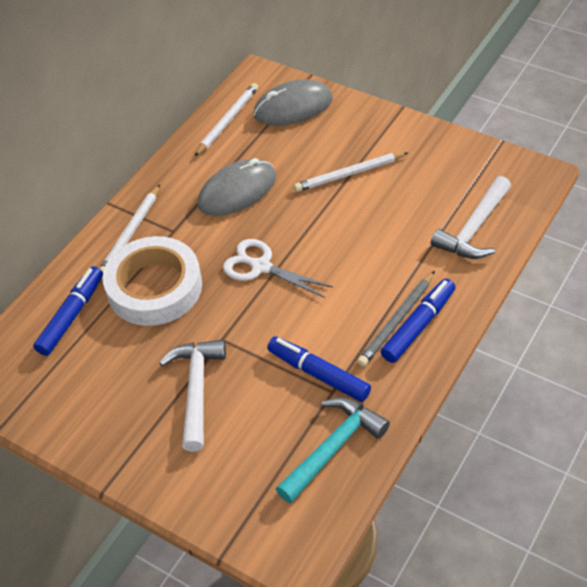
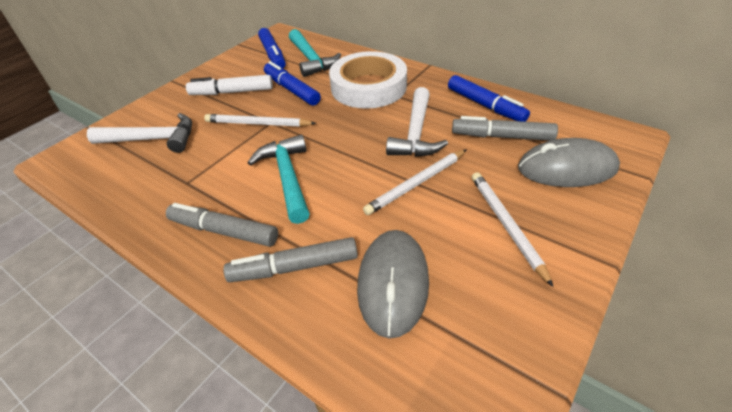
grey marker: 0 -> 3
grey pencil: 1 -> 0
turquoise hammer: 1 -> 2
white marker: 0 -> 1
white scissors: 1 -> 0

